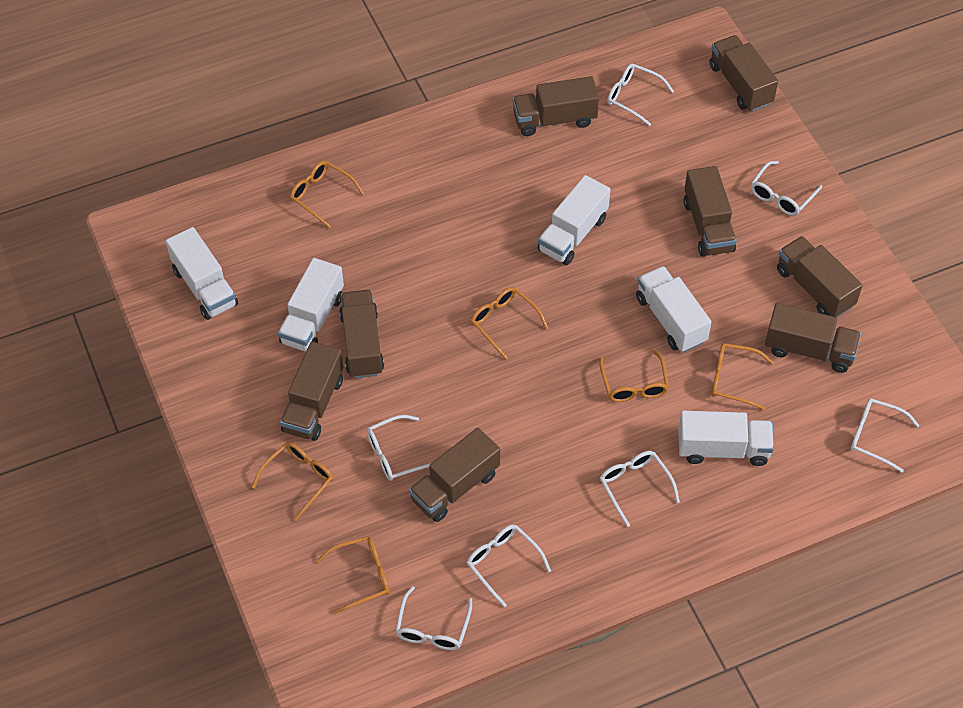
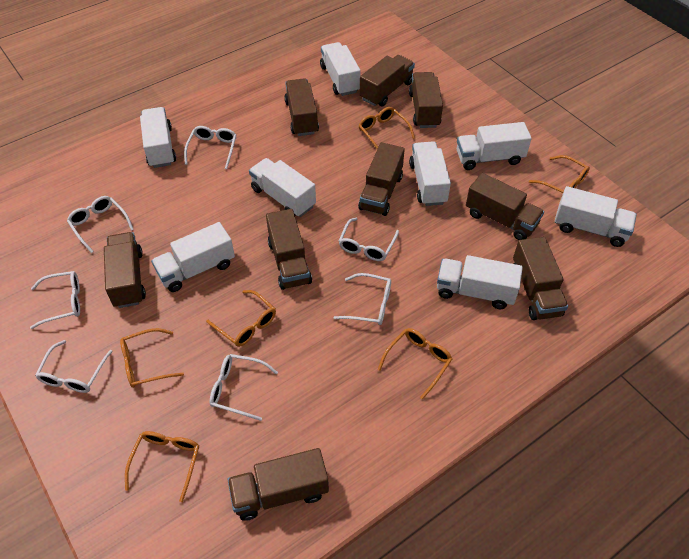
brown truck: 8 -> 9
white truck: 5 -> 8

